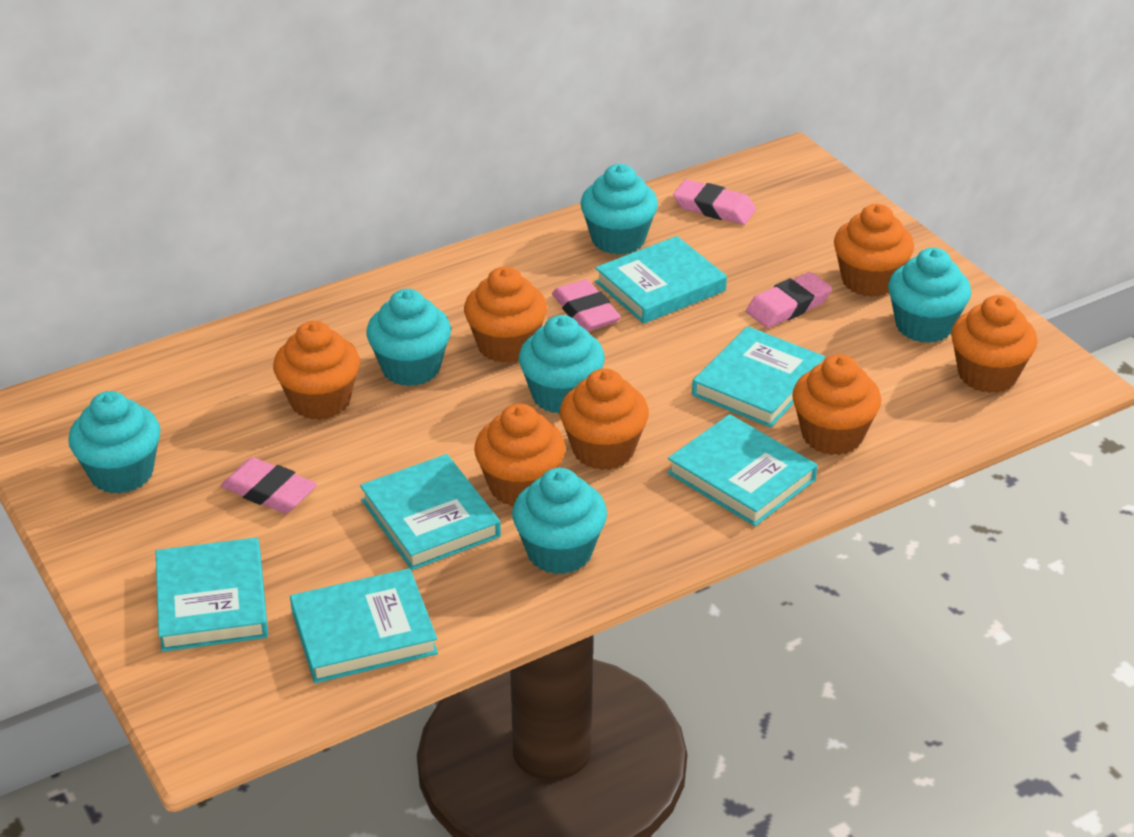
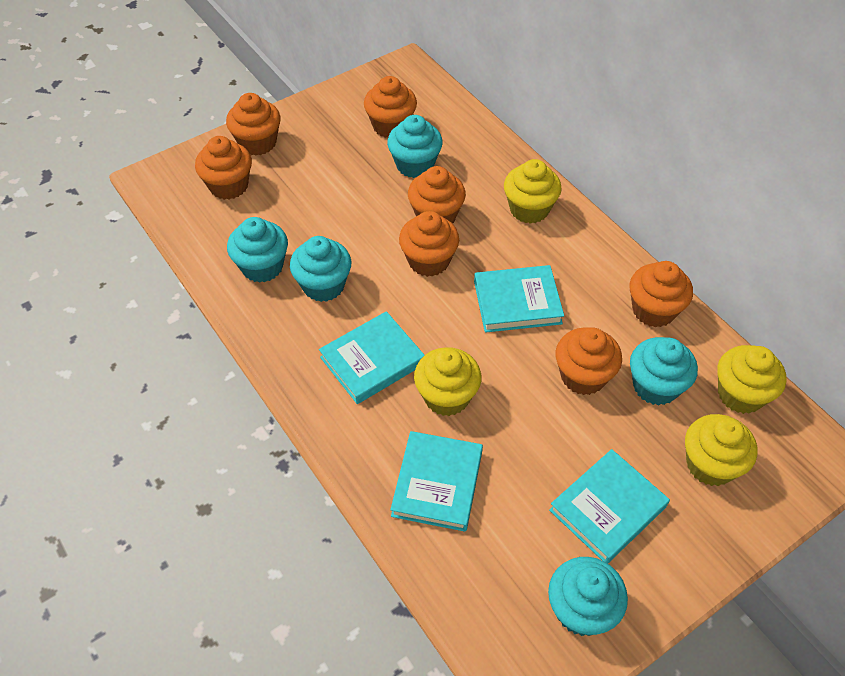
pink eraser: 4 -> 0
turquoise book: 6 -> 4
turquoise cupcake: 6 -> 5
yellow cupcake: 0 -> 4

